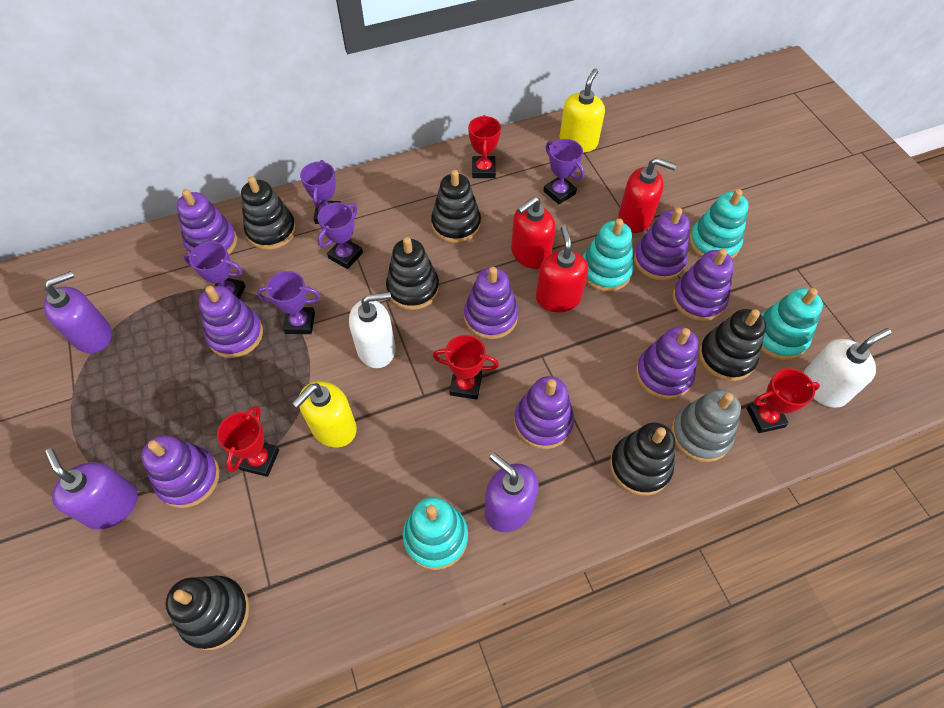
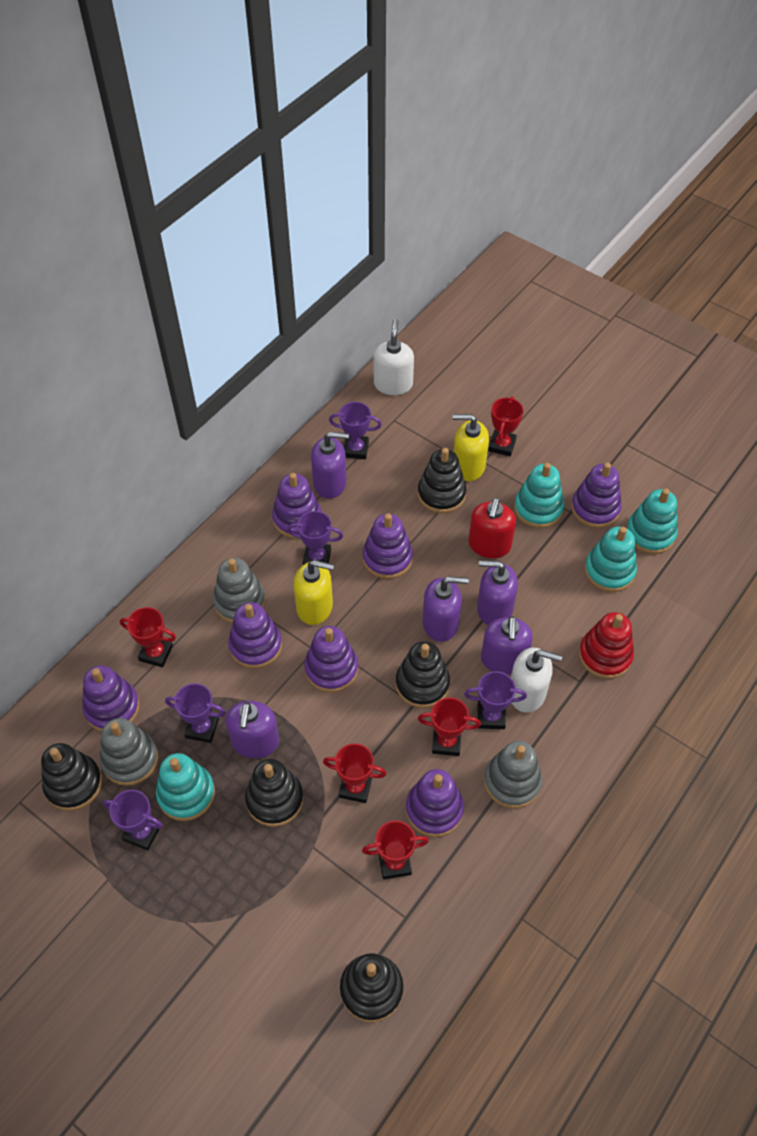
black stacking toy: 6 -> 5
grey stacking toy: 1 -> 3
purple soap dispenser: 3 -> 5
purple stacking toy: 8 -> 7
red soap dispenser: 3 -> 1
red stacking toy: 0 -> 1
red trophy: 4 -> 5

